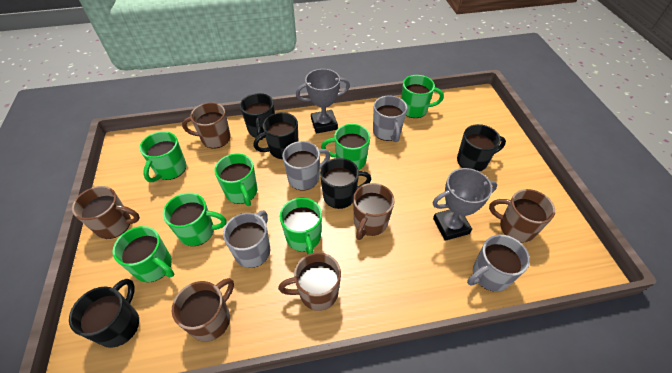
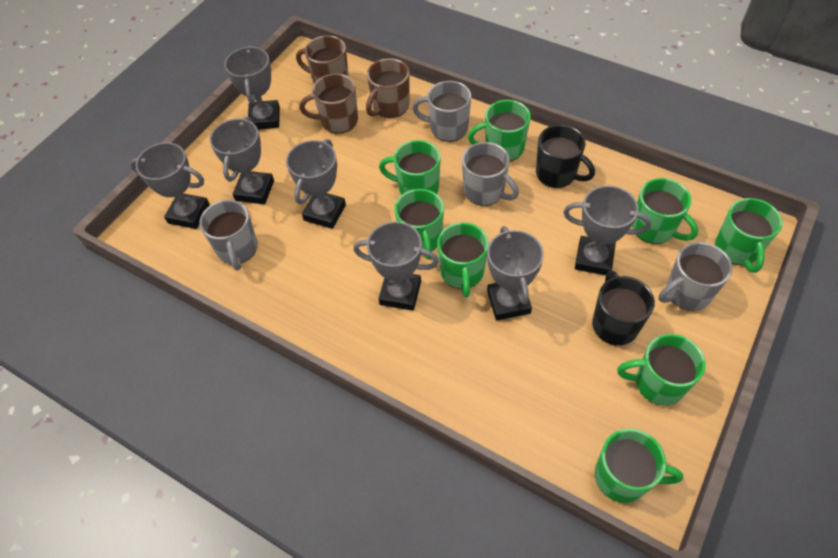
black mug: 5 -> 2
brown mug: 6 -> 3
green mug: 7 -> 8
grey trophy: 2 -> 7

